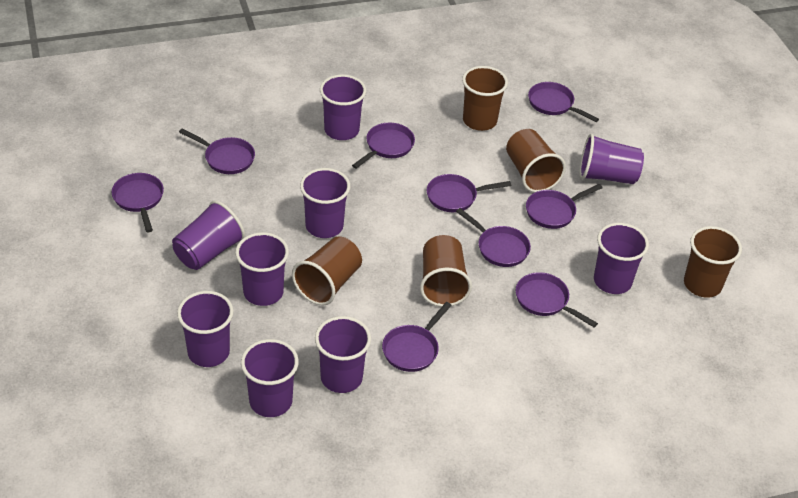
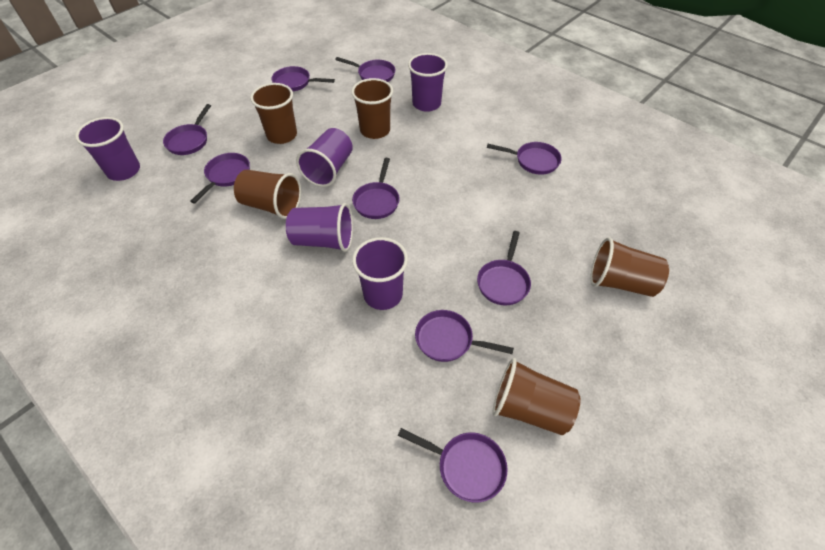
purple cup: 9 -> 5

